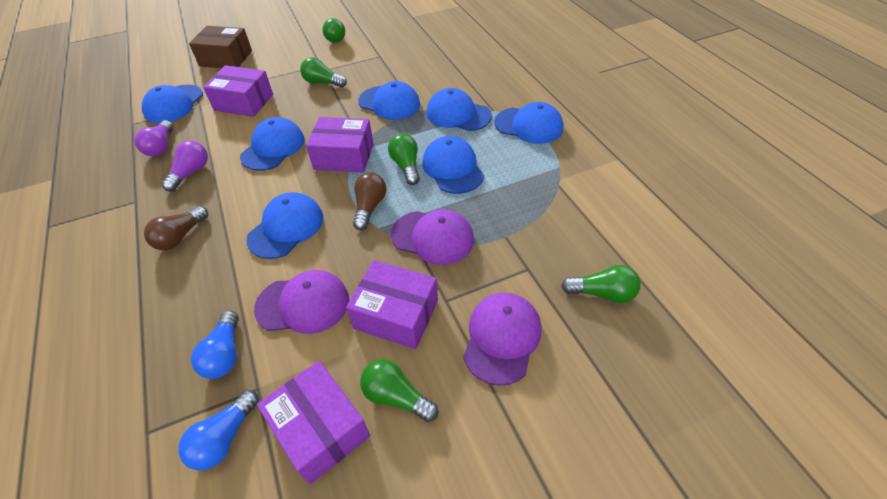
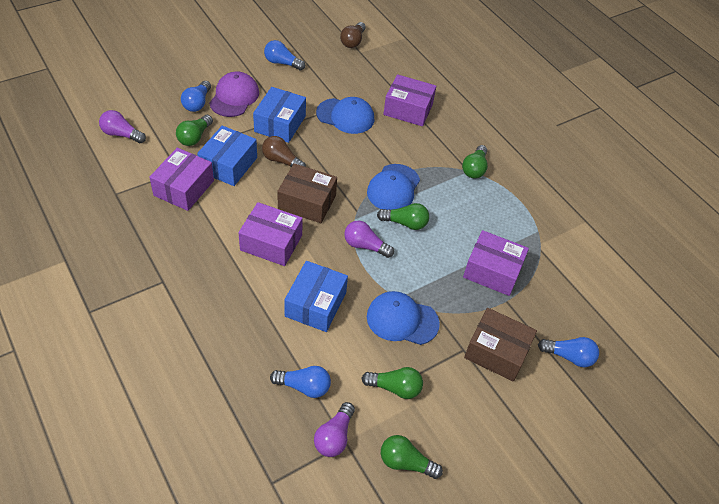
blue box: 0 -> 3
blue cap: 7 -> 3
blue light bulb: 2 -> 4
brown box: 1 -> 2
purple cap: 3 -> 1
purple light bulb: 2 -> 3

